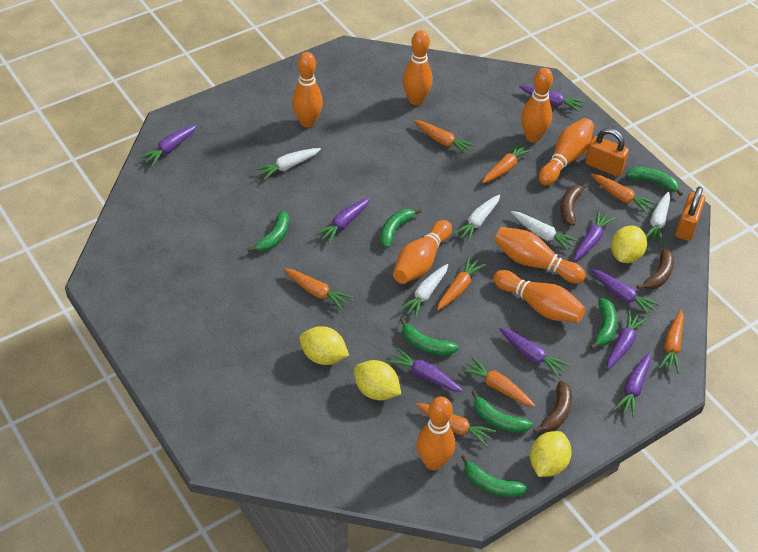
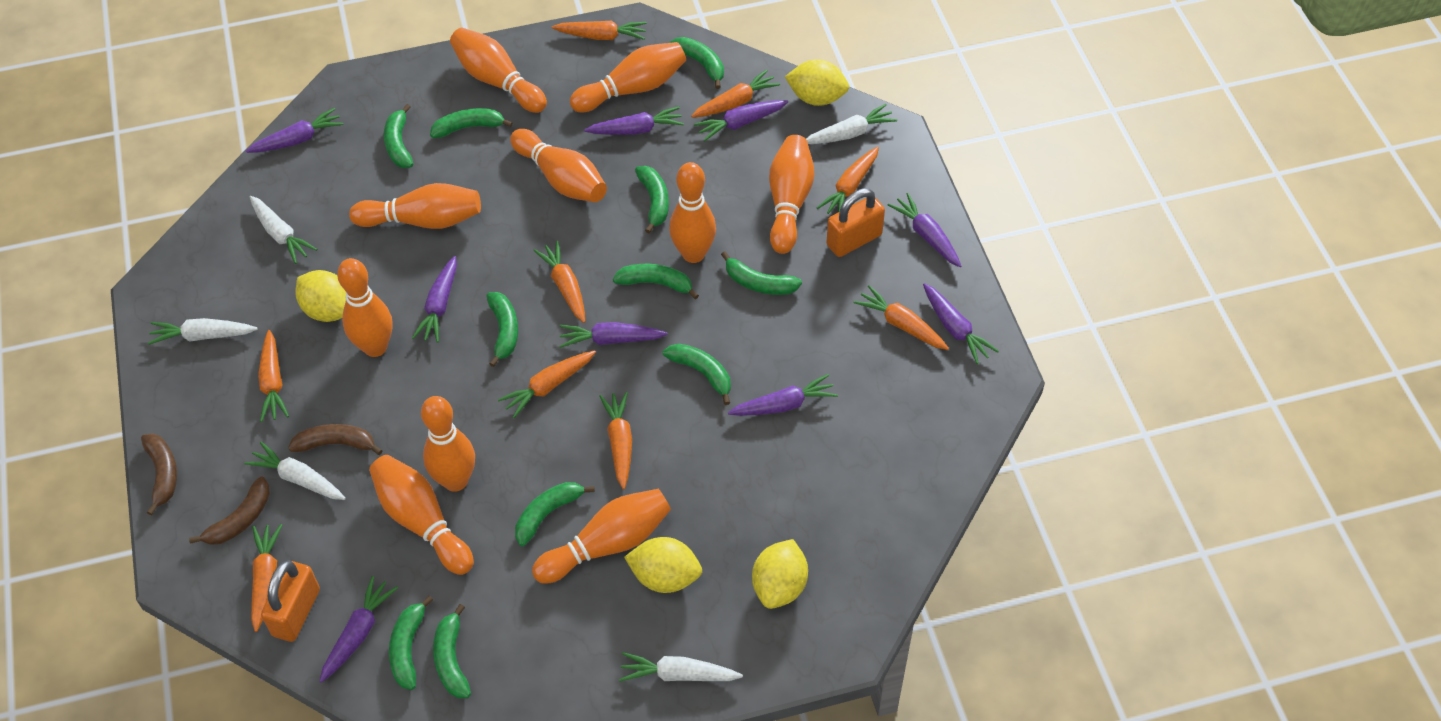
green banana: 7 -> 11
orange bowling pin: 8 -> 10
orange carrot: 8 -> 9

